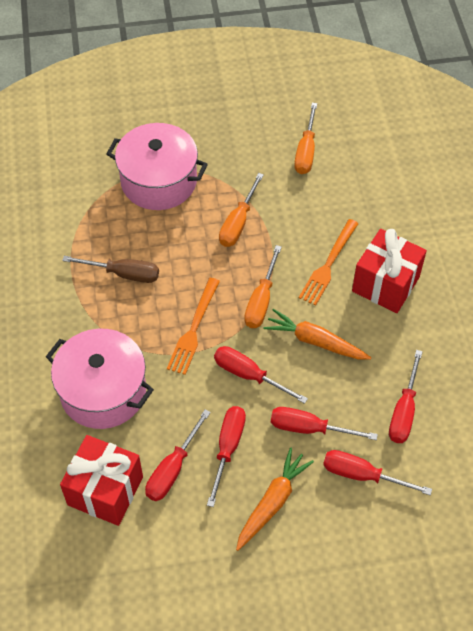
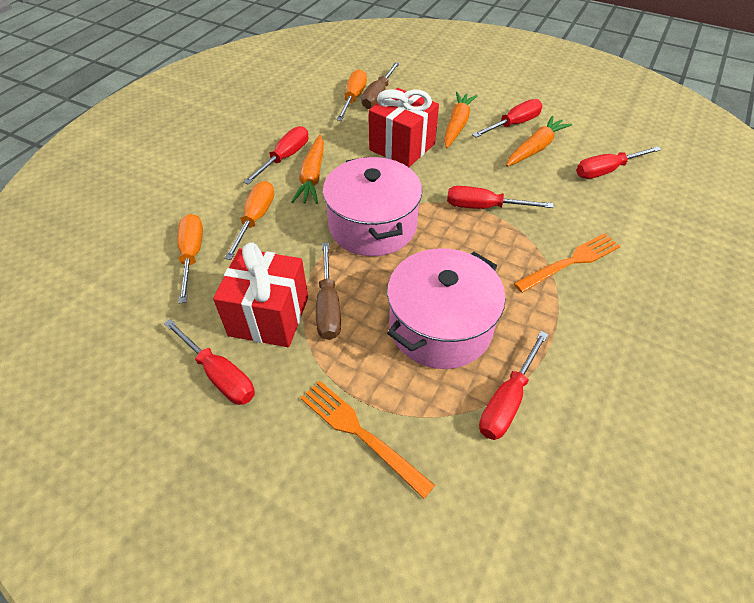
brown screwdriver: 1 -> 2
orange carrot: 2 -> 3

